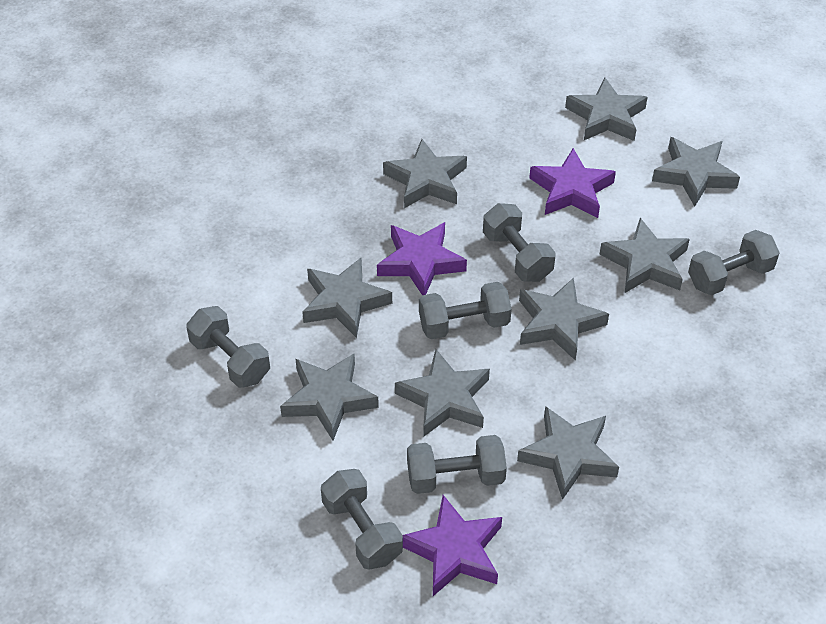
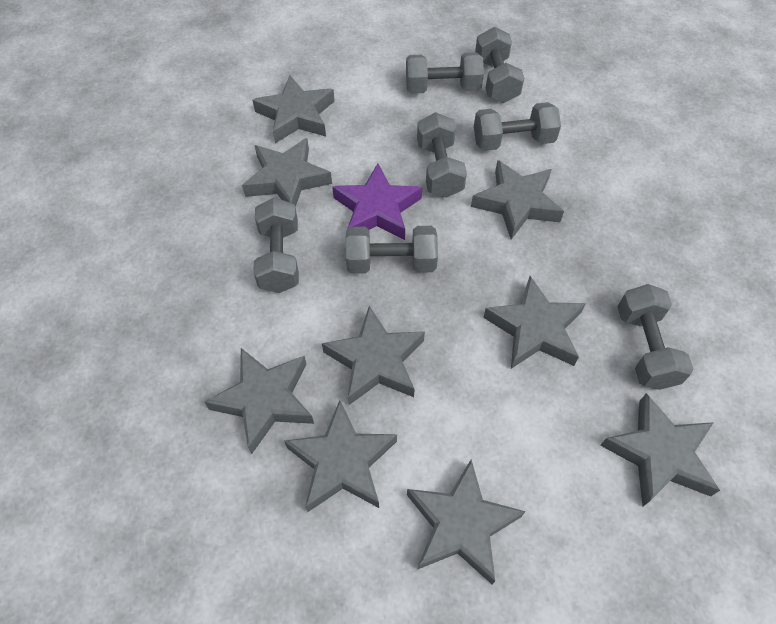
grey dumbbell: 6 -> 7
purple star: 3 -> 1

